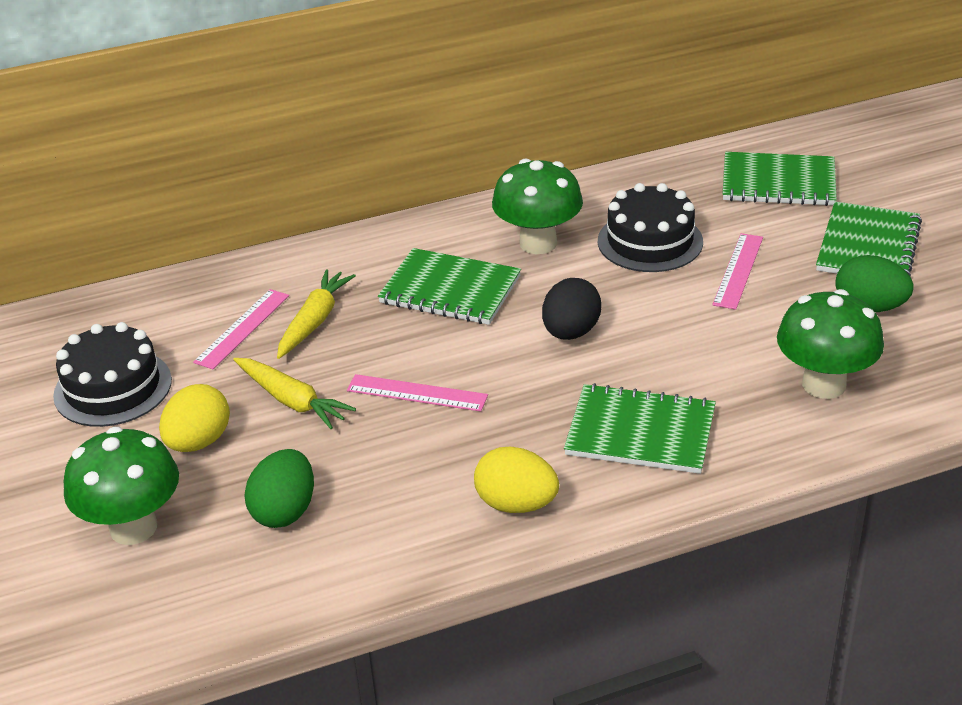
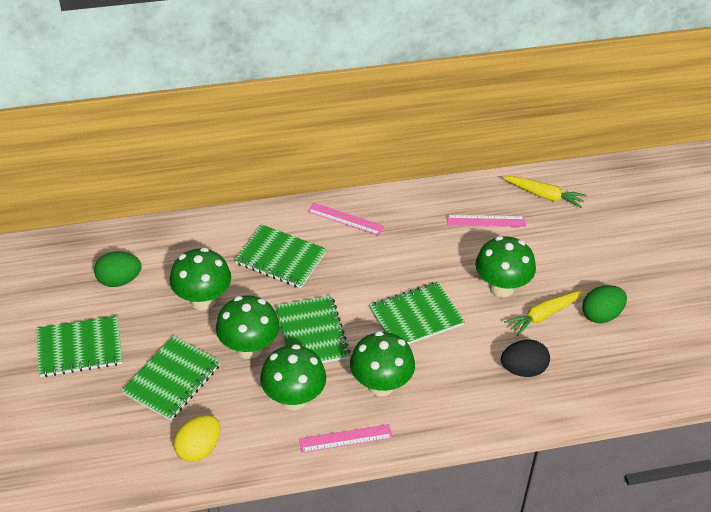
black cake: 2 -> 0
green mushroom: 3 -> 5
green notebook: 4 -> 5
yellow egg: 2 -> 1

